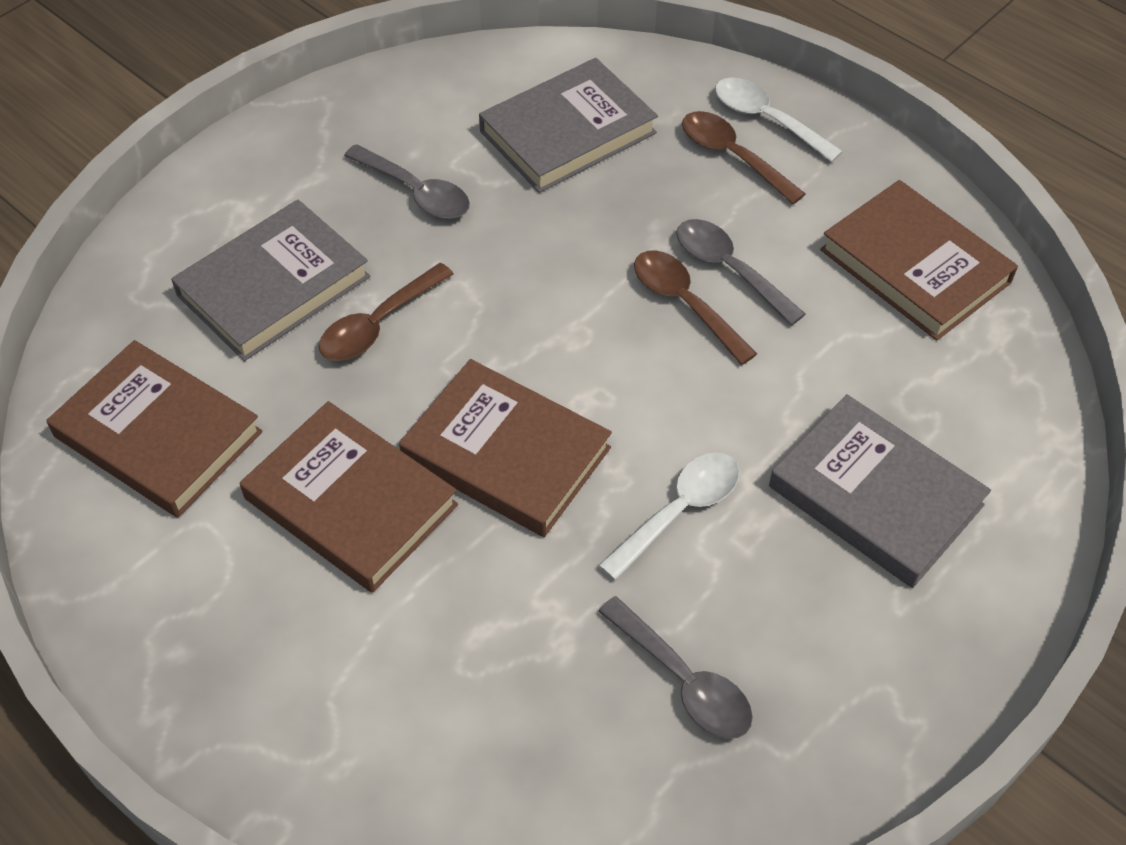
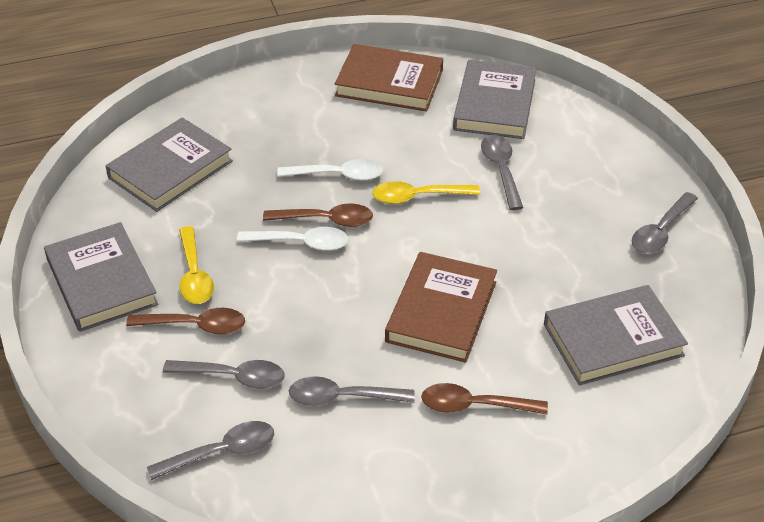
brown book: 4 -> 2
grey book: 3 -> 4
grey spoon: 3 -> 5
yellow spoon: 0 -> 2

